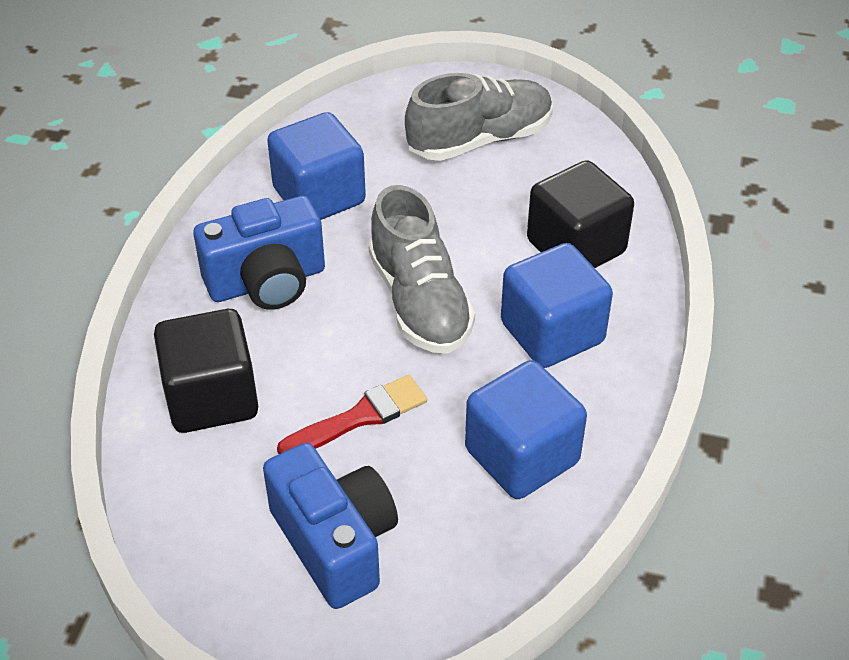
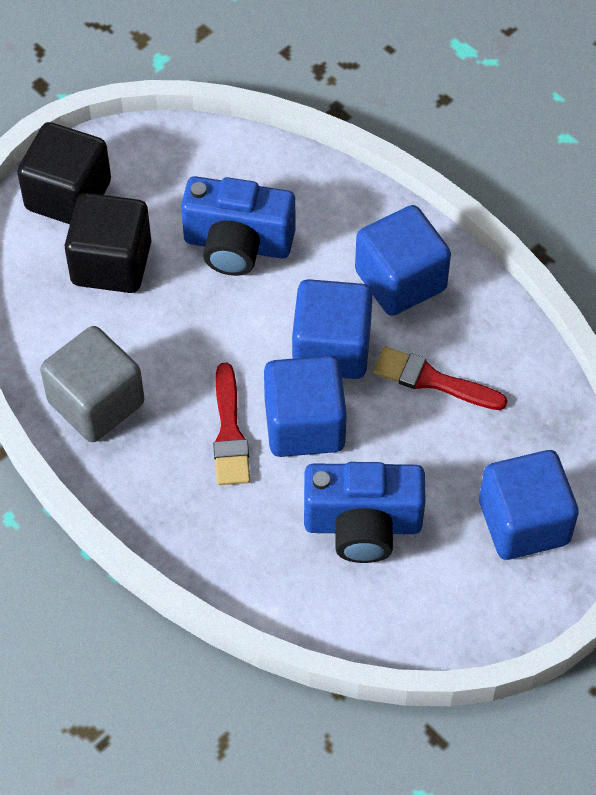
blue cube: 3 -> 4
grey cube: 0 -> 1
grey shoe: 2 -> 0
red brush: 1 -> 2

